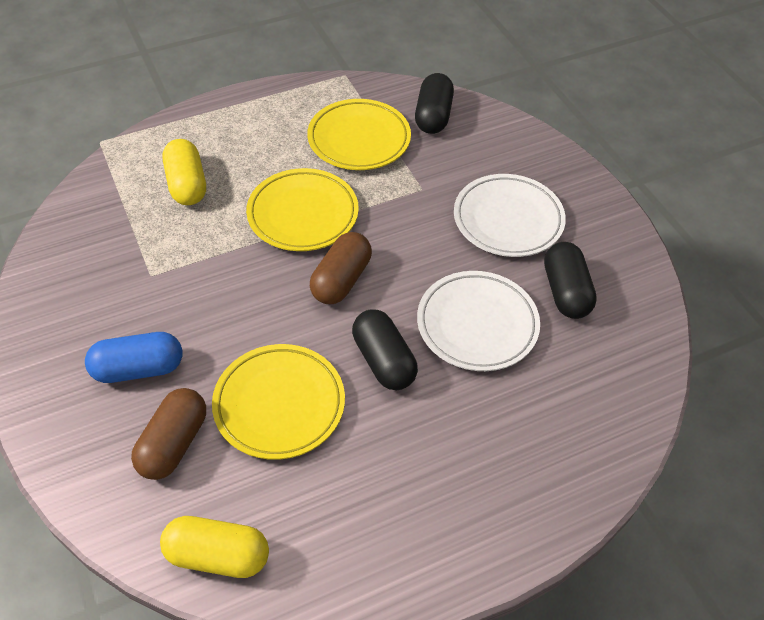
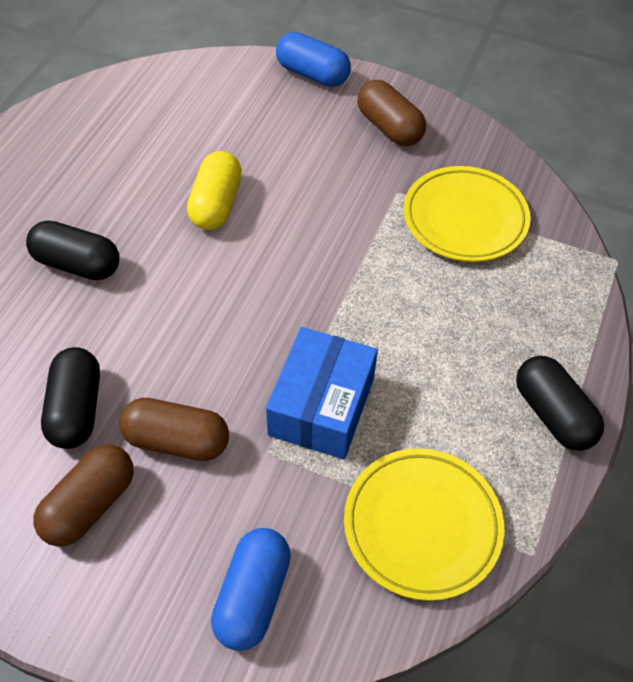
blue box: 0 -> 1
blue capsule: 1 -> 2
brown capsule: 2 -> 3
white plate: 2 -> 0
yellow capsule: 2 -> 1
yellow plate: 3 -> 2

